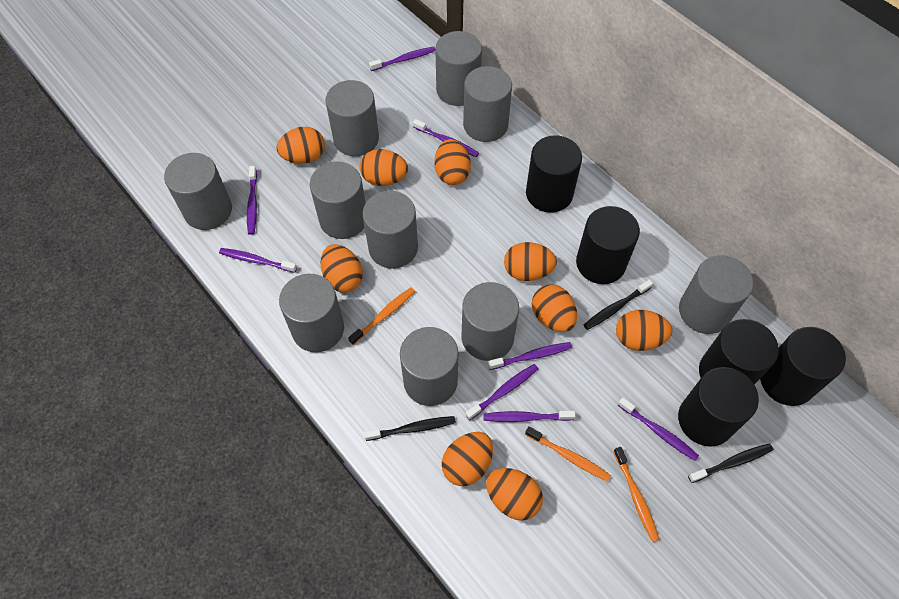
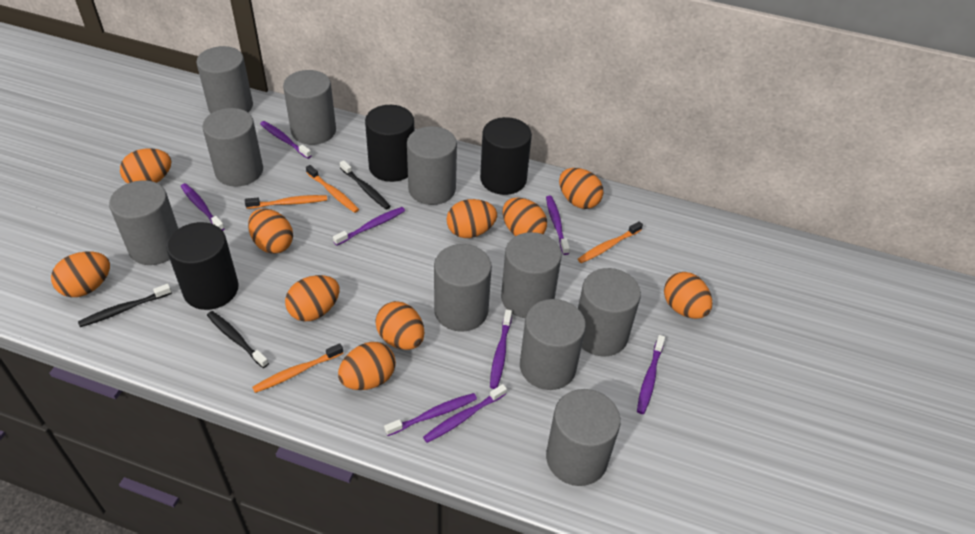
black cylinder: 5 -> 3
orange egg: 9 -> 10
orange toothbrush: 3 -> 4

